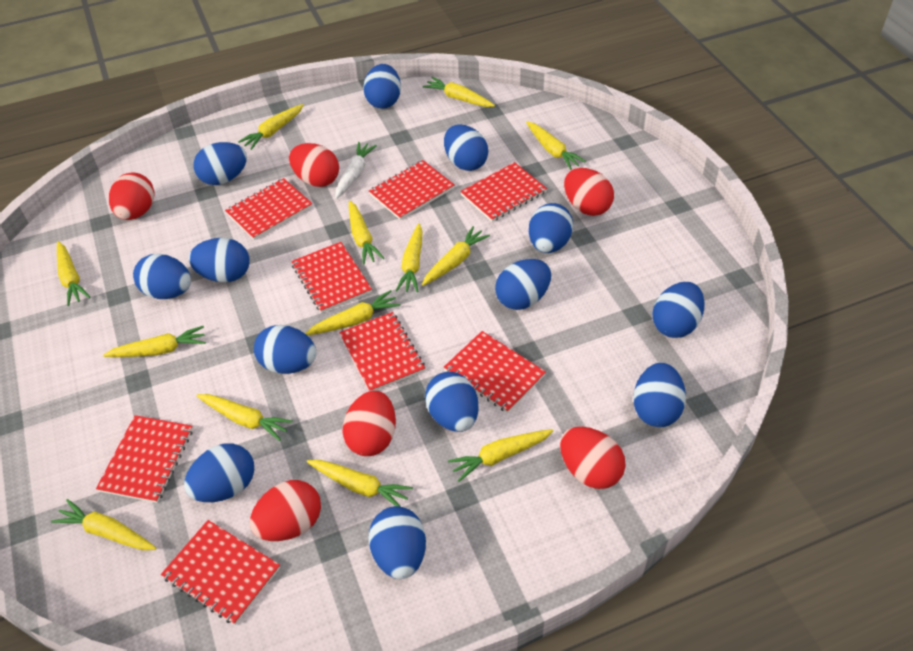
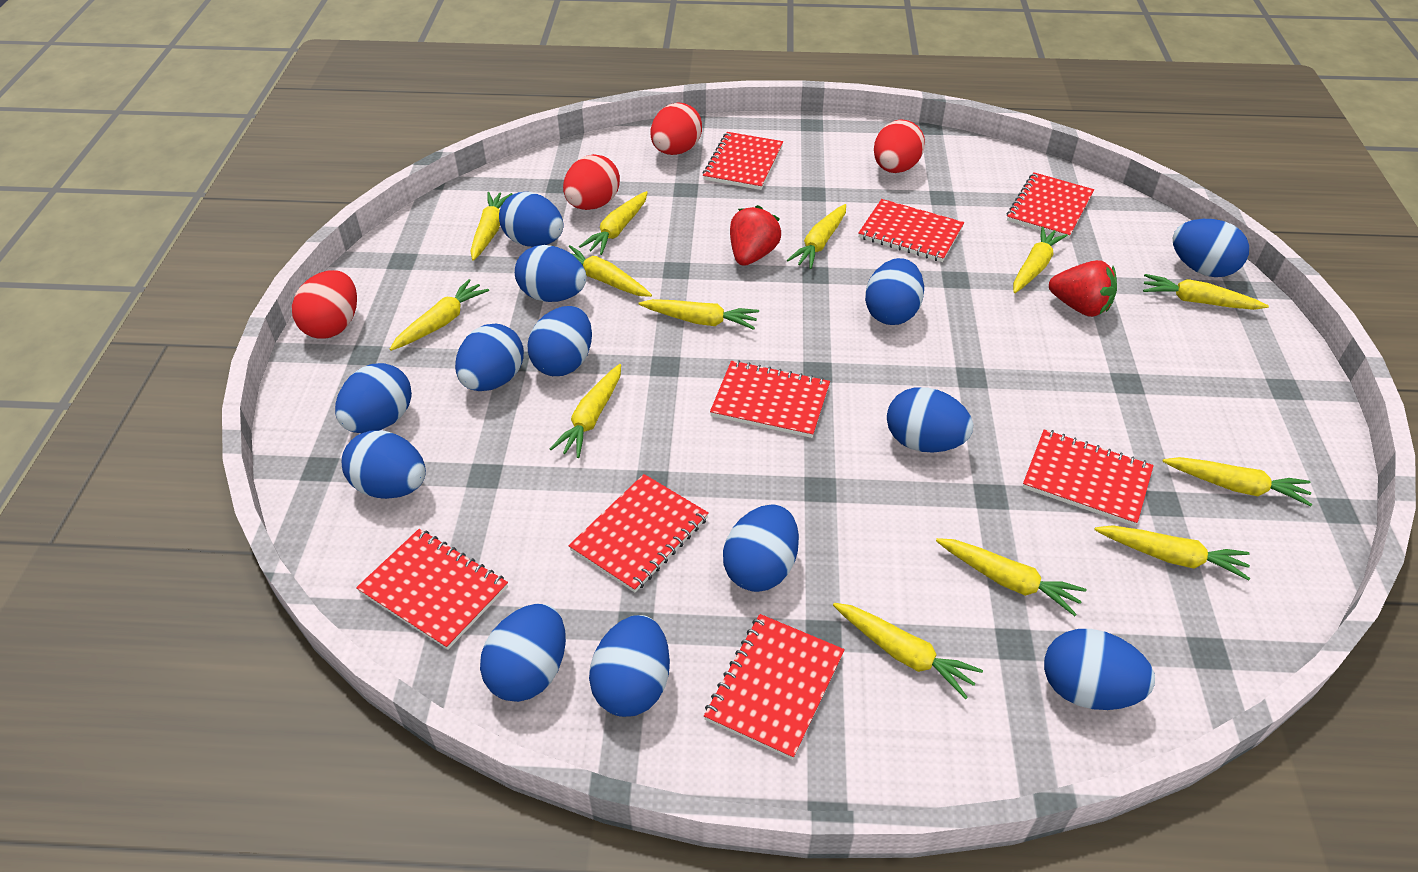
red egg: 6 -> 4
red strawberry: 0 -> 2
white carrot: 1 -> 0

